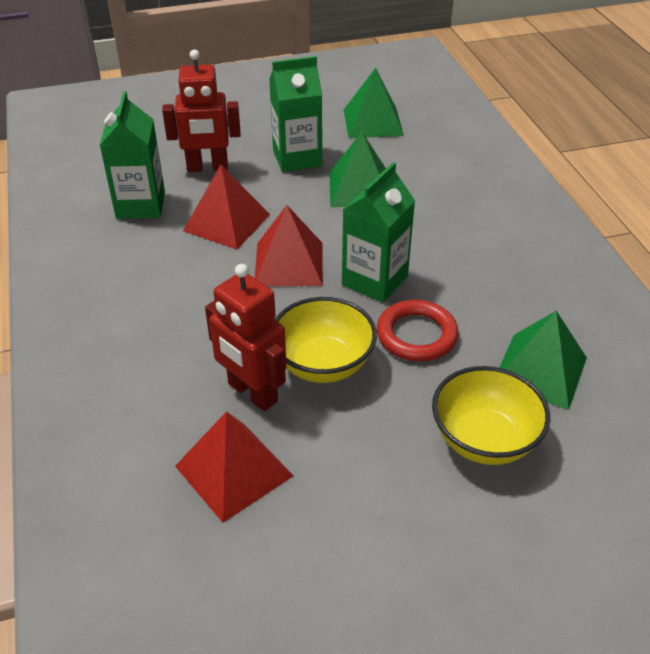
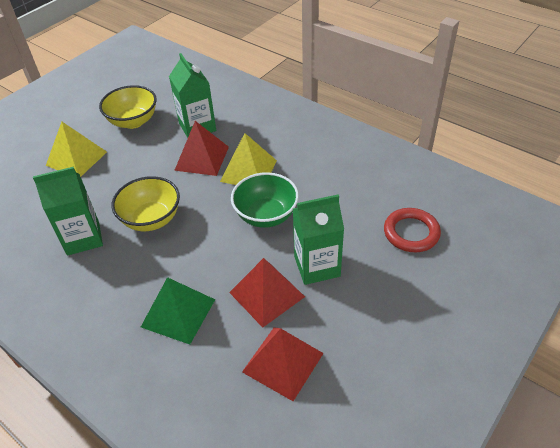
green bowl: 0 -> 1
green pyramid: 3 -> 1
red robot: 2 -> 0
yellow pyramid: 0 -> 2

